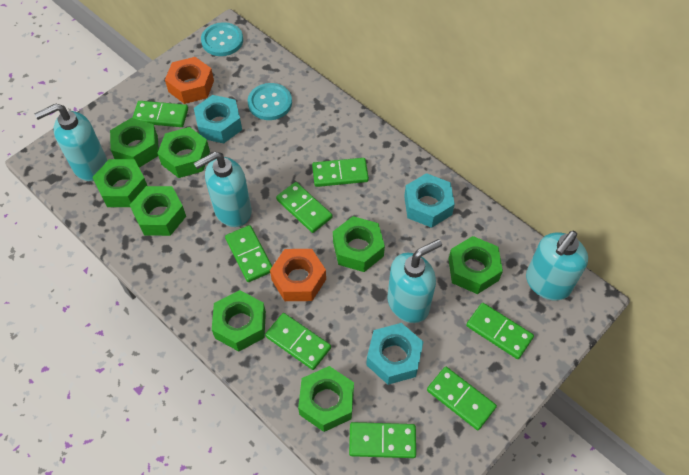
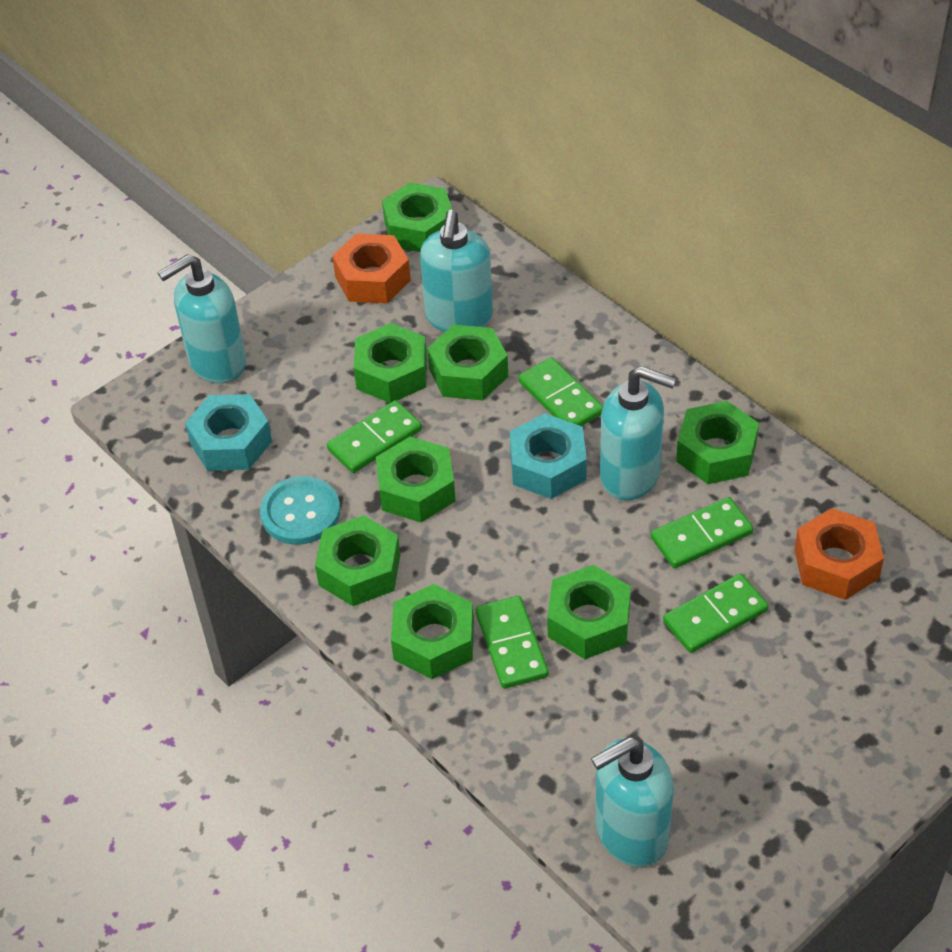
green domino: 8 -> 5
turquoise button: 2 -> 1
turquoise nut: 3 -> 2

